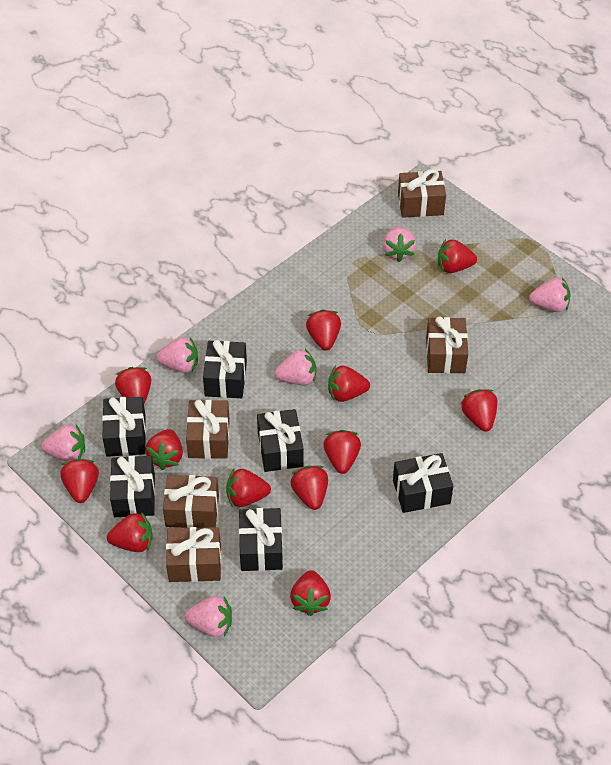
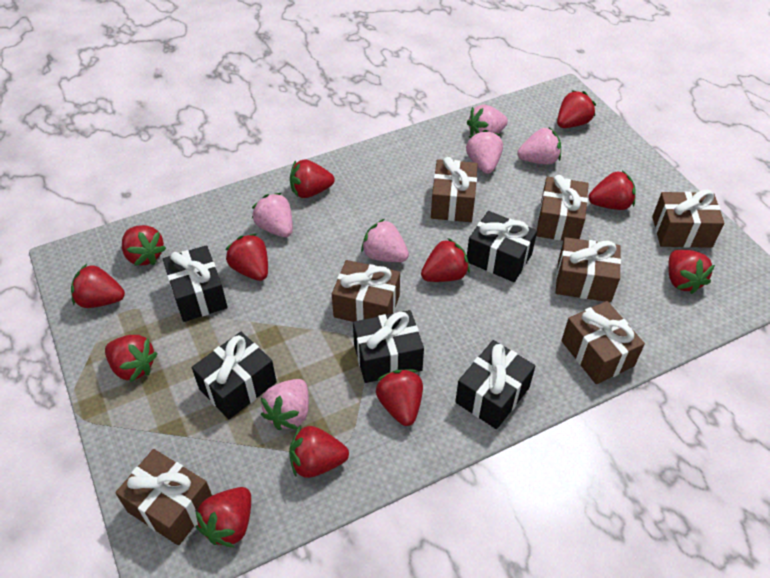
black gift: 6 -> 5
brown gift: 5 -> 7

